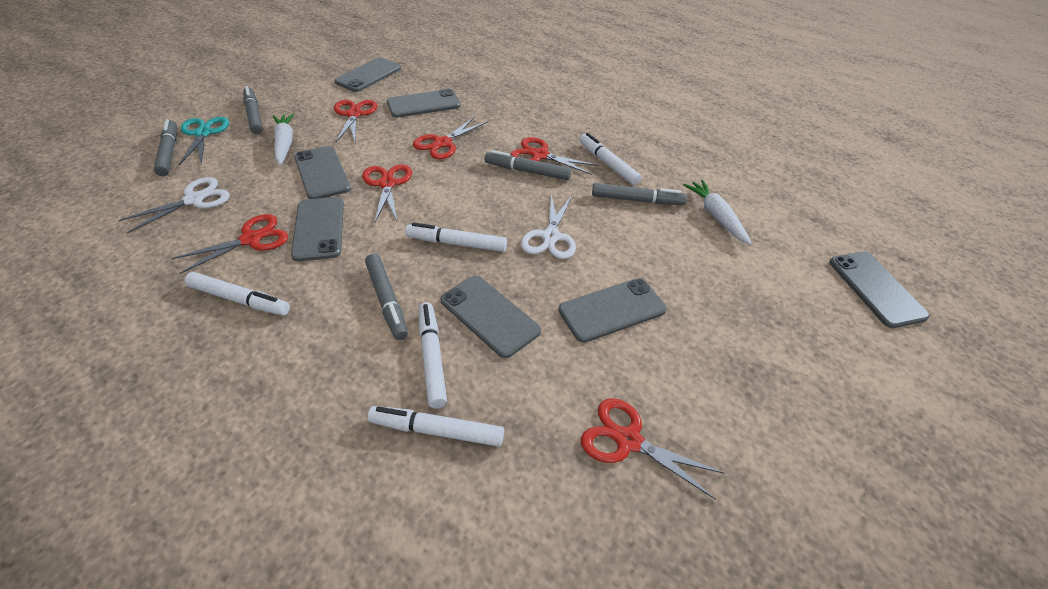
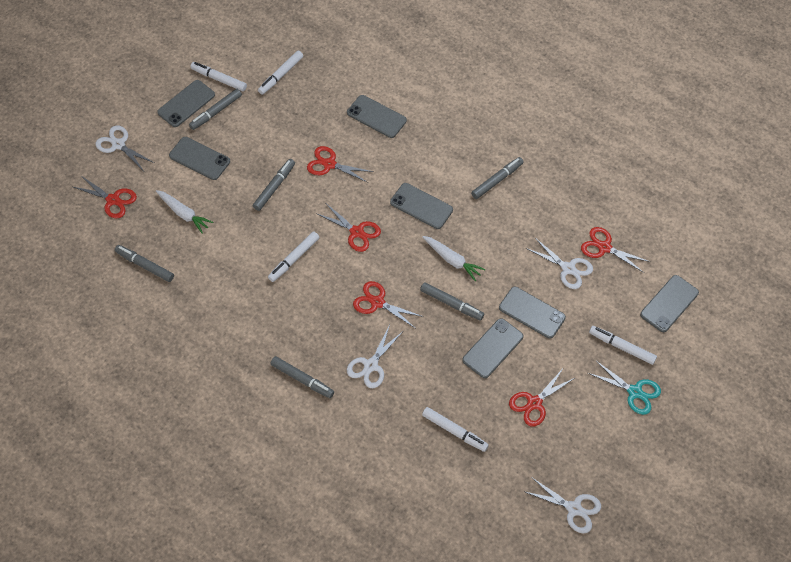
grey marker: 5 -> 6
white scissors: 2 -> 4

